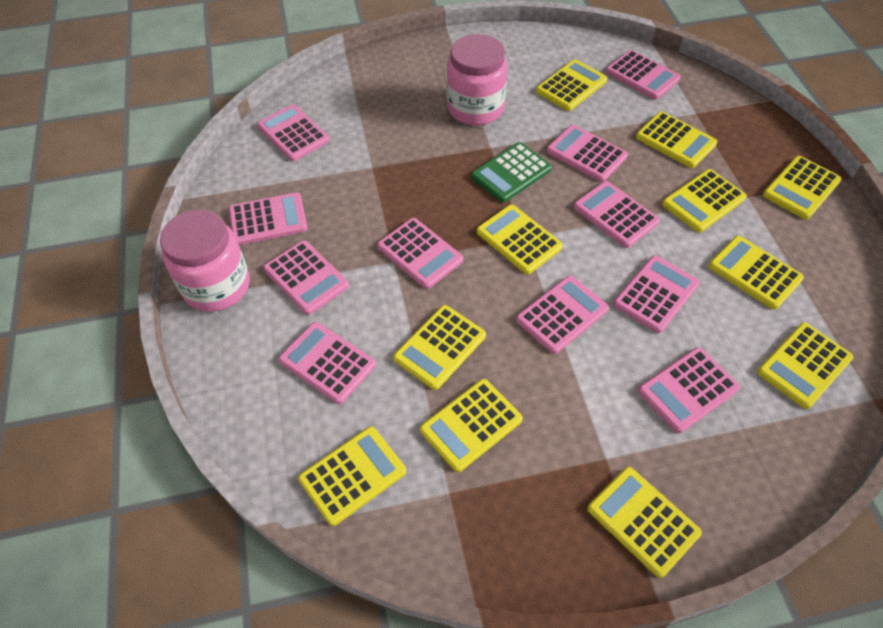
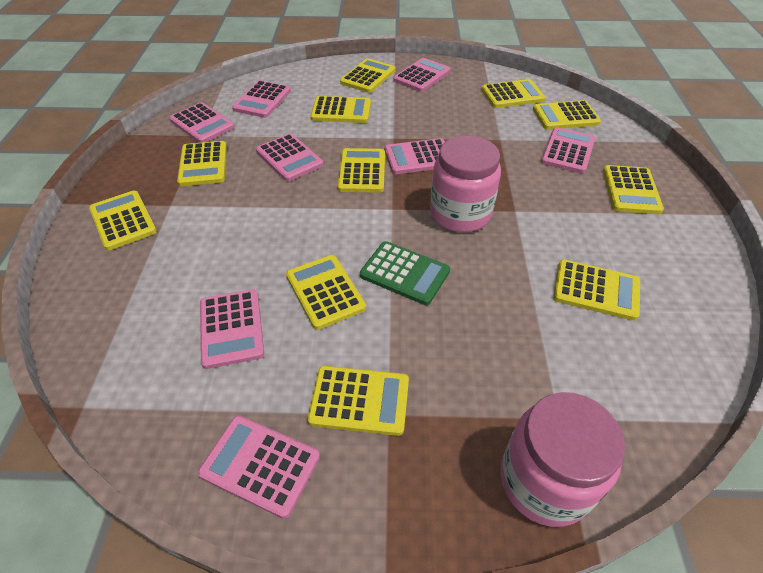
pink calculator: 11 -> 8

